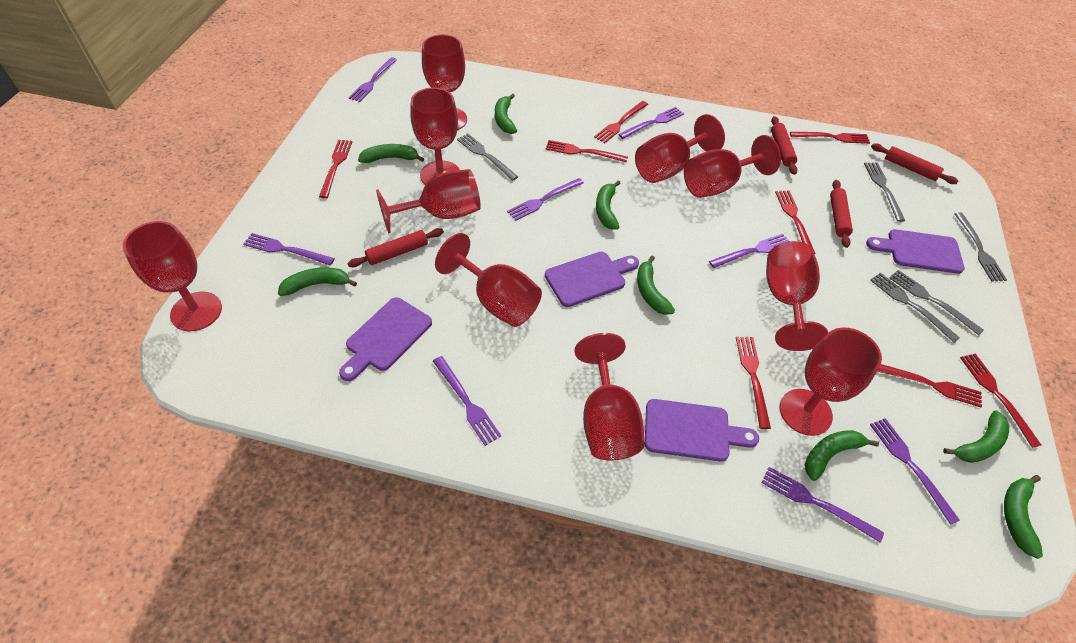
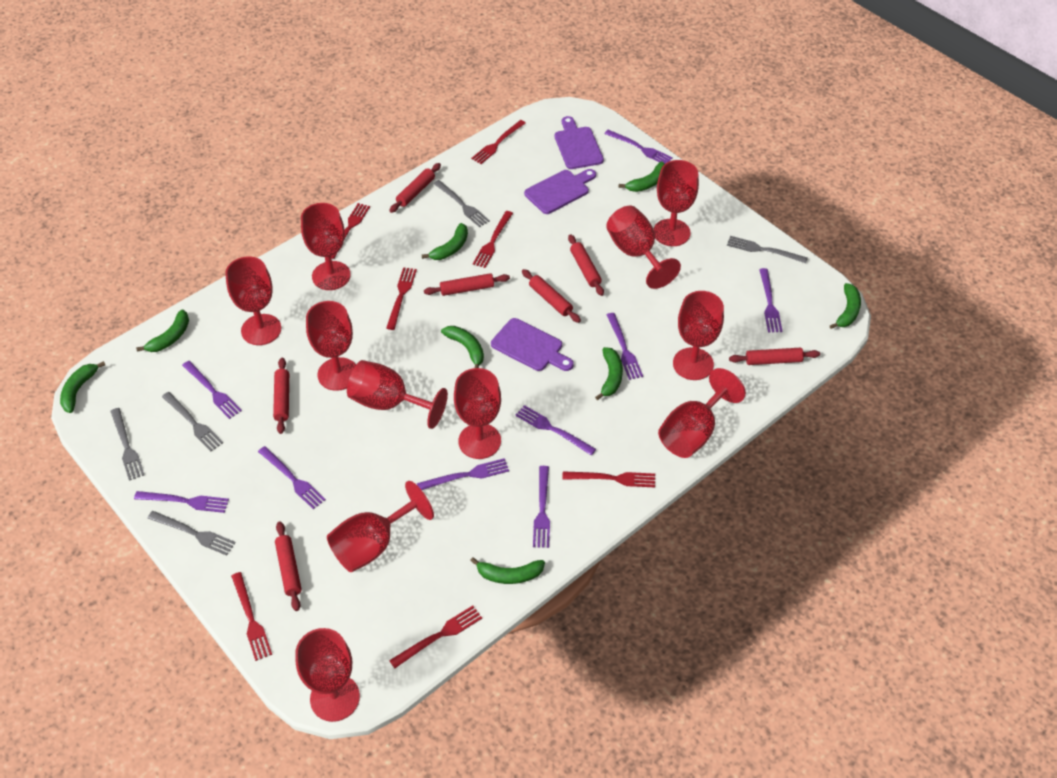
purple cutting board: 4 -> 3
purple fork: 8 -> 9
red fork: 8 -> 7
red goblet: 10 -> 11
red rolling pin: 4 -> 7

